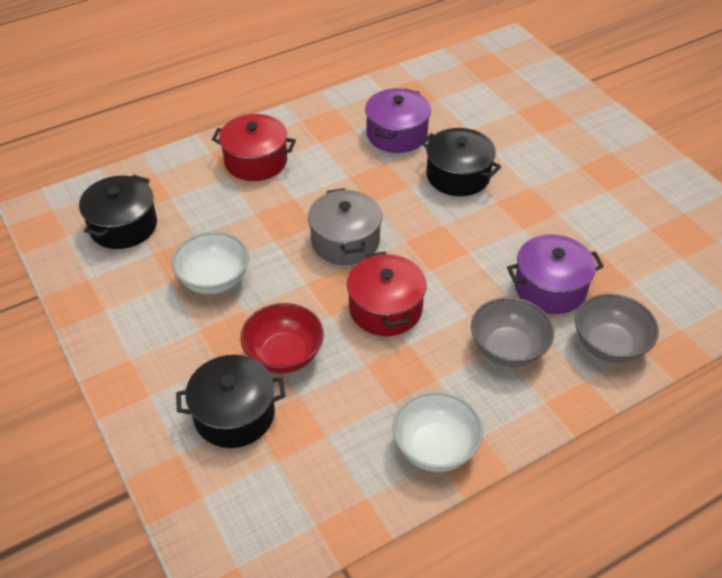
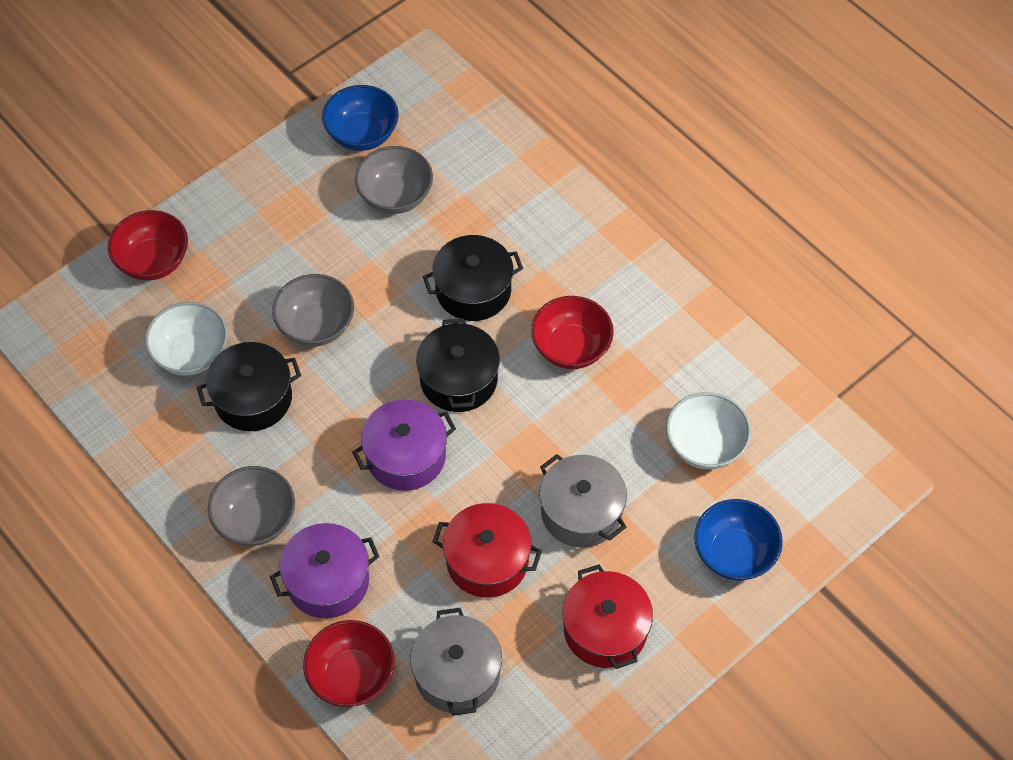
blue bowl: 0 -> 2
grey bowl: 2 -> 3
grey pot: 1 -> 2
red bowl: 1 -> 3

